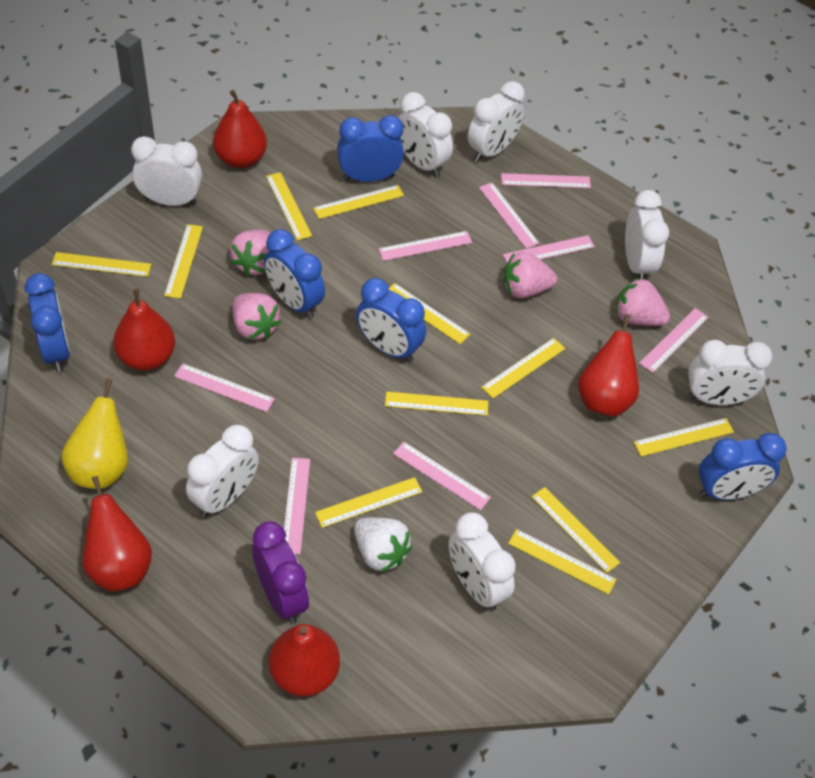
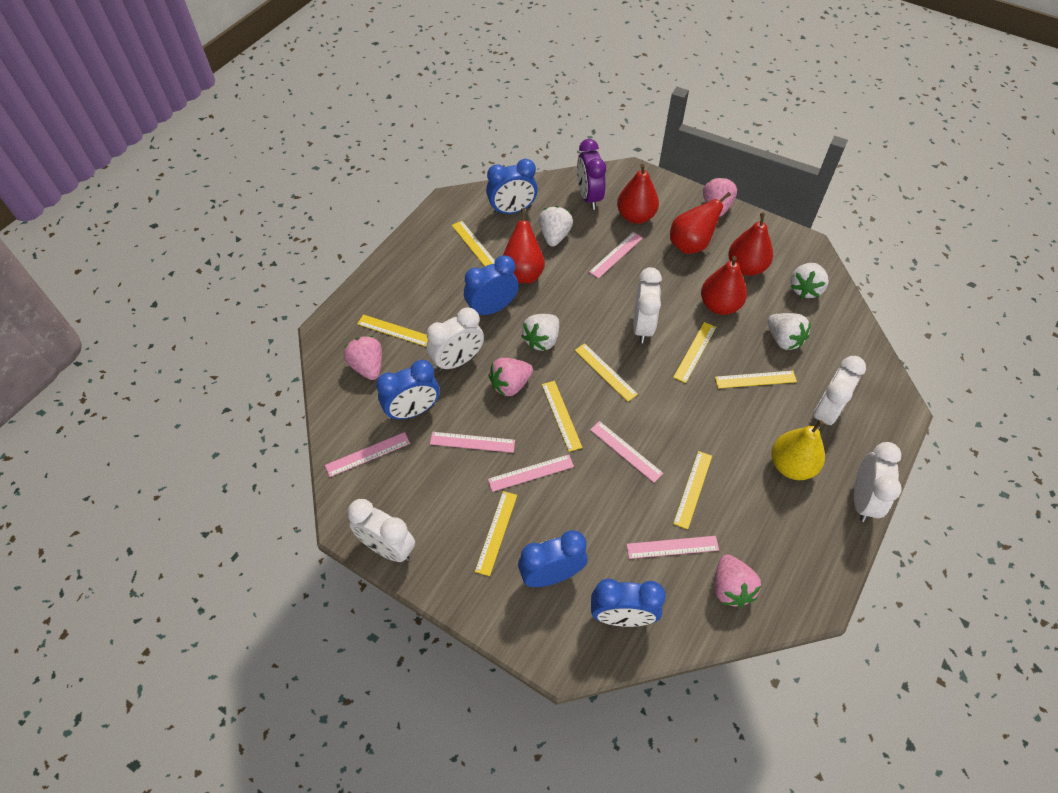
pink ruler: 8 -> 6
white clock: 7 -> 5
white strawberry: 1 -> 4
yellow ruler: 11 -> 8

